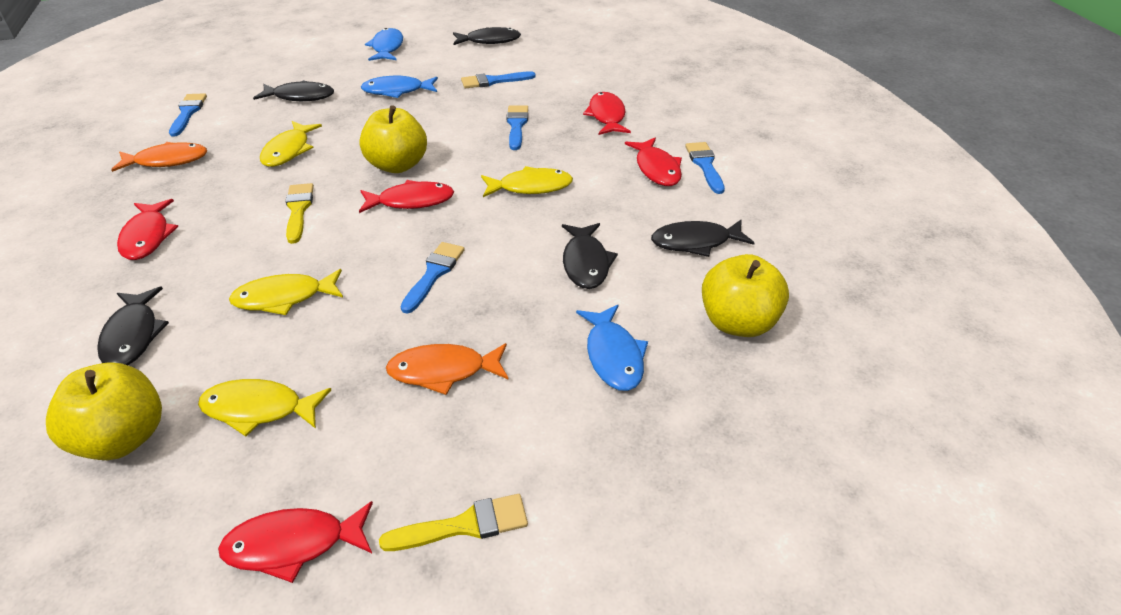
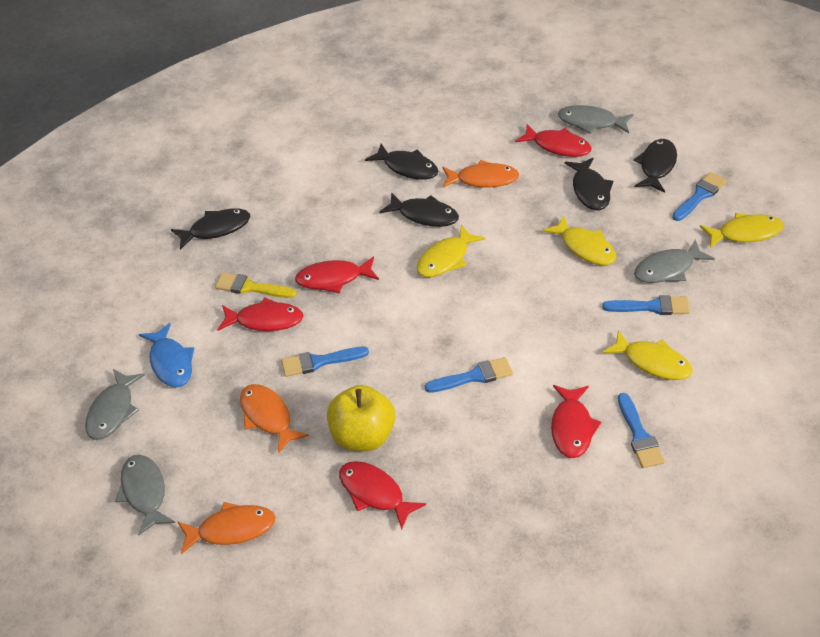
blue fish: 3 -> 1
grey fish: 0 -> 4
orange fish: 2 -> 3
yellow apple: 3 -> 1
yellow brush: 2 -> 1

